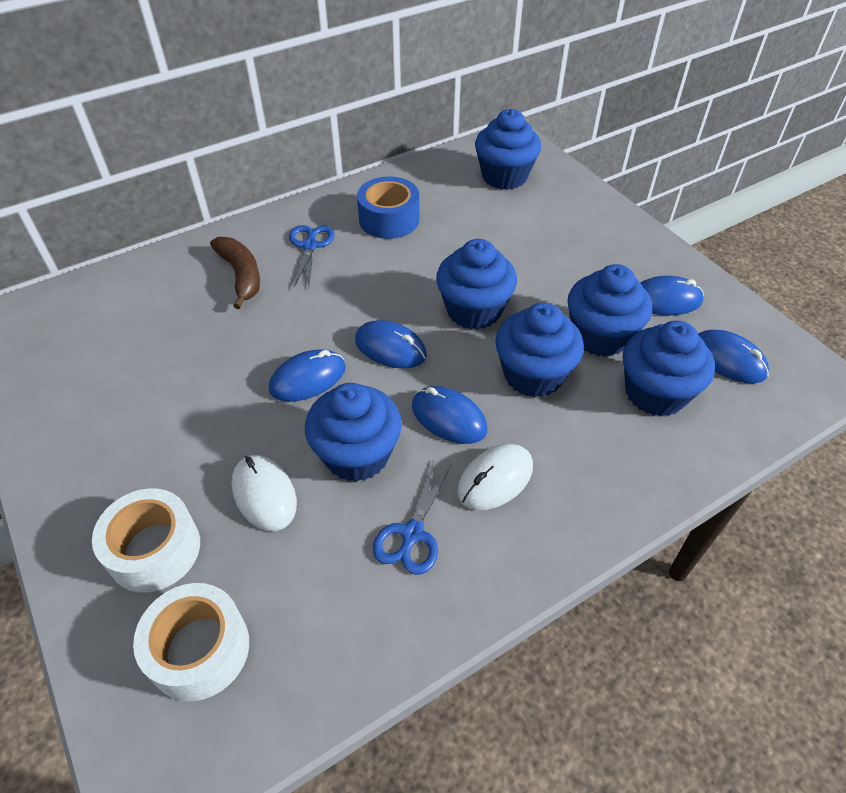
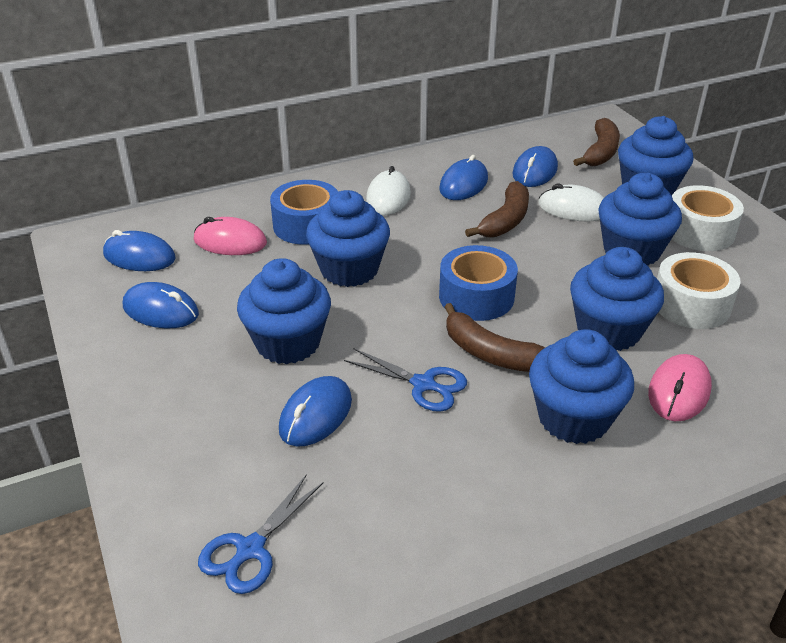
blue tape: 1 -> 2
brown banana: 1 -> 3
pink mouse: 0 -> 2

